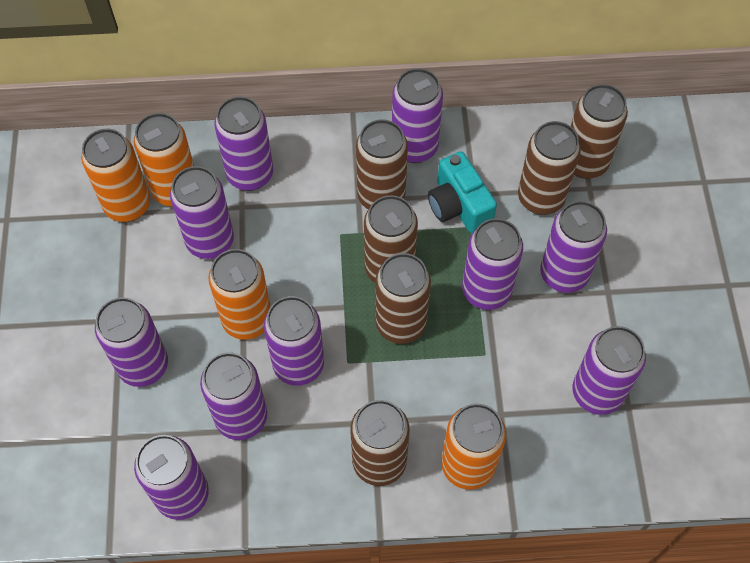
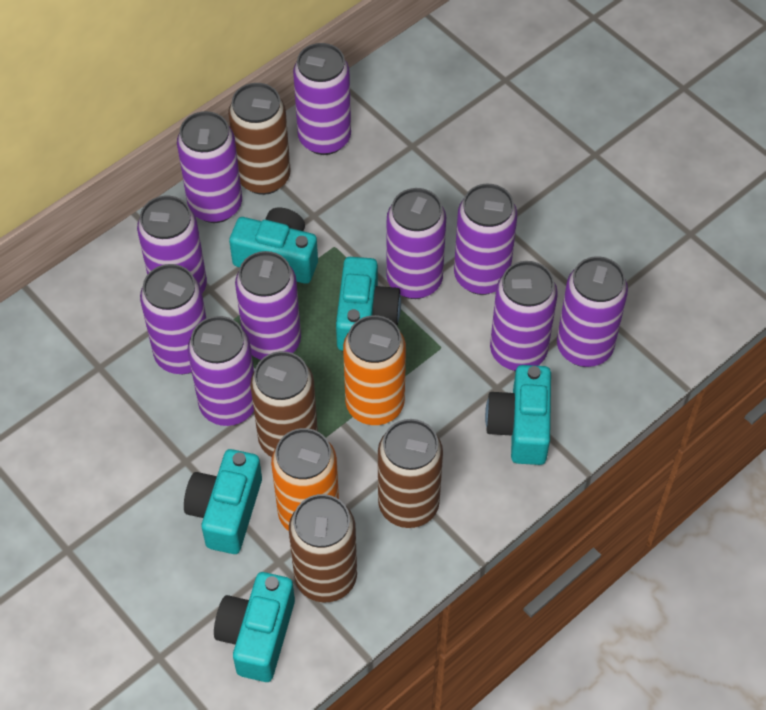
brown can: 6 -> 4
orange can: 4 -> 2
turquoise camera: 1 -> 5

